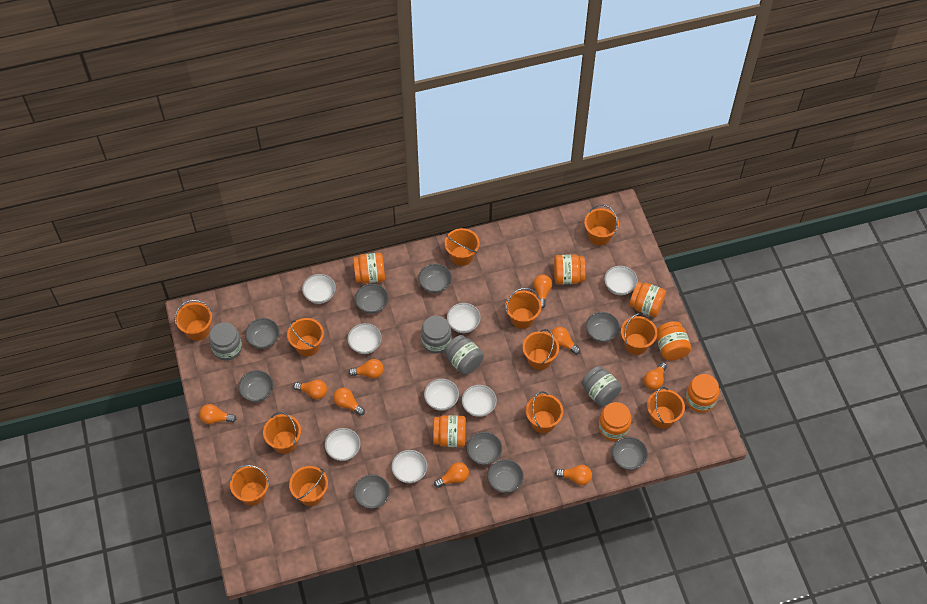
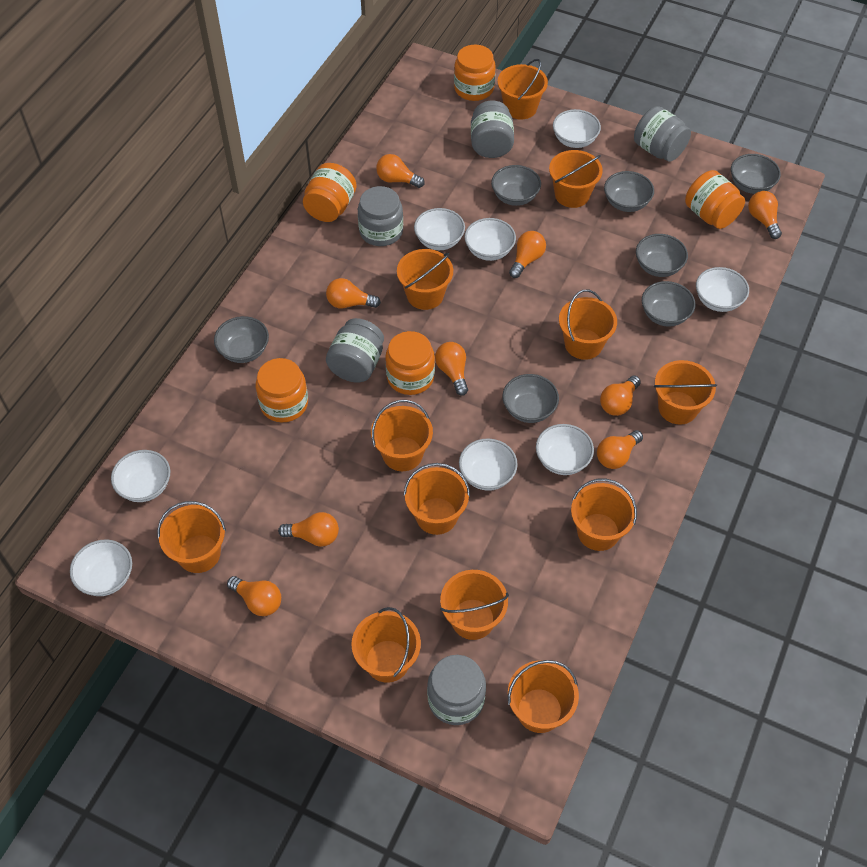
grey bowl: 9 -> 7
grey jar: 4 -> 5
orange jar: 7 -> 5

